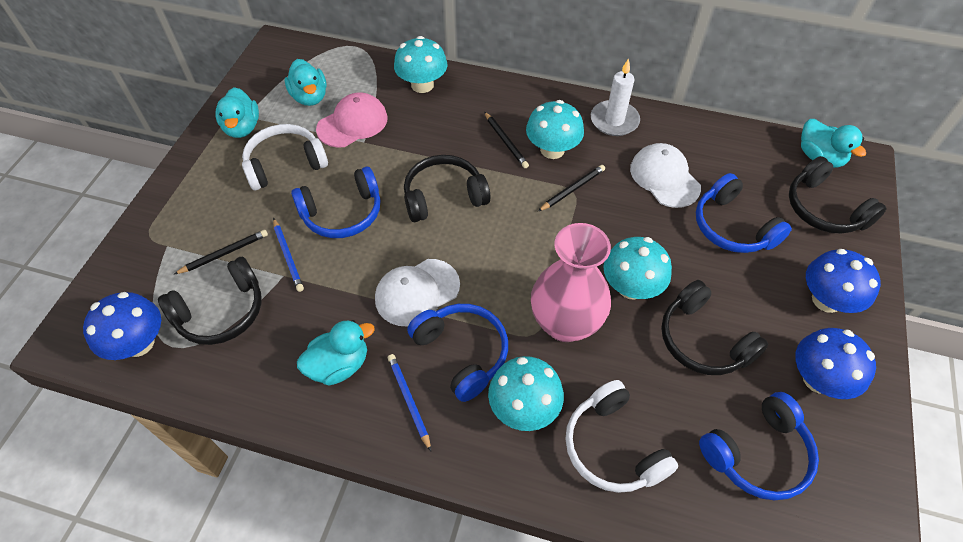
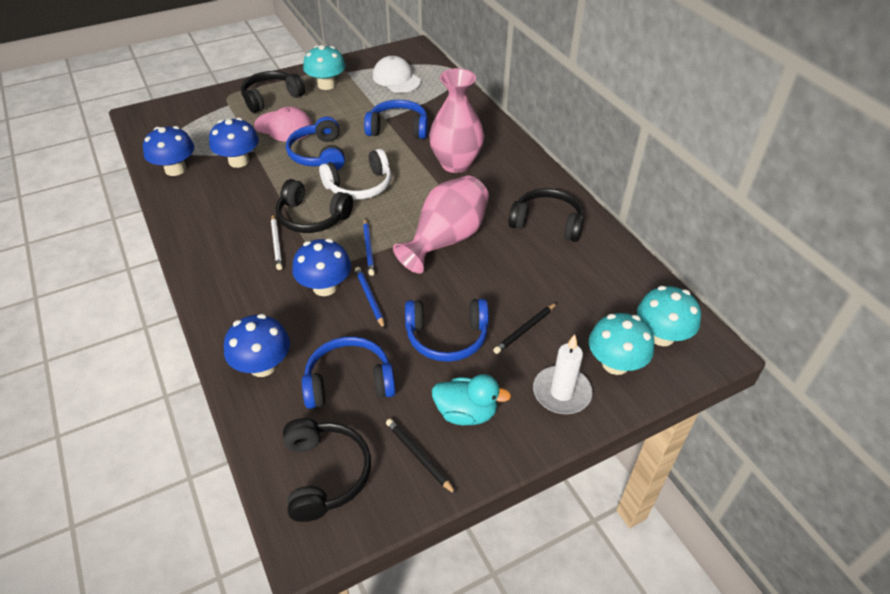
black pencil: 3 -> 2
blue mushroom: 3 -> 4
pink vase: 1 -> 2
turquoise duck: 4 -> 1
turquoise mushroom: 4 -> 3
white cap: 2 -> 1
white headphones: 2 -> 1
white pencil: 0 -> 1

